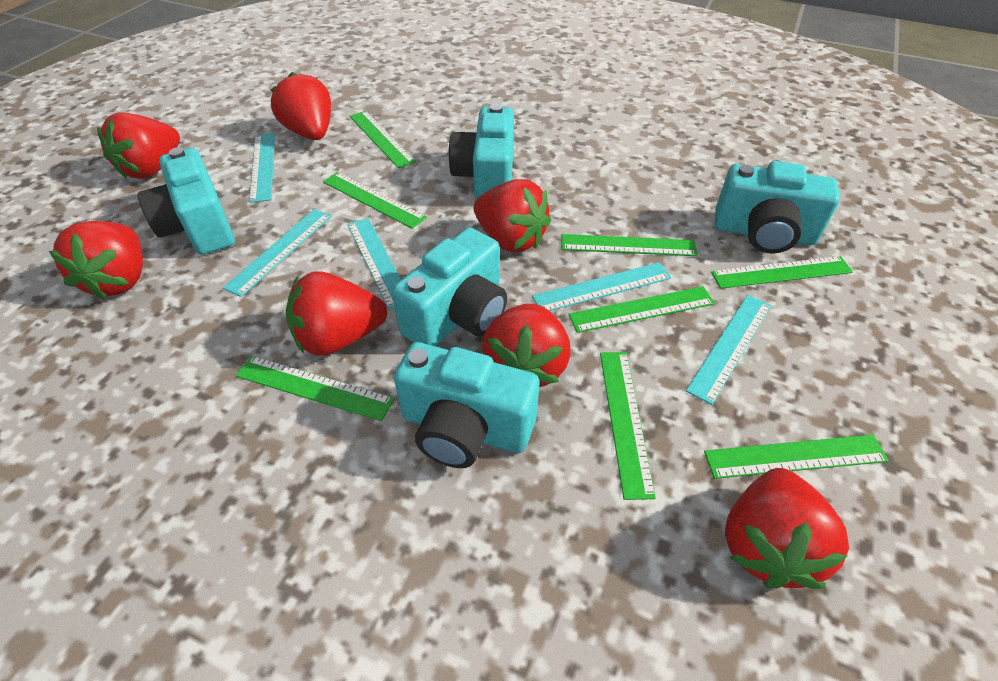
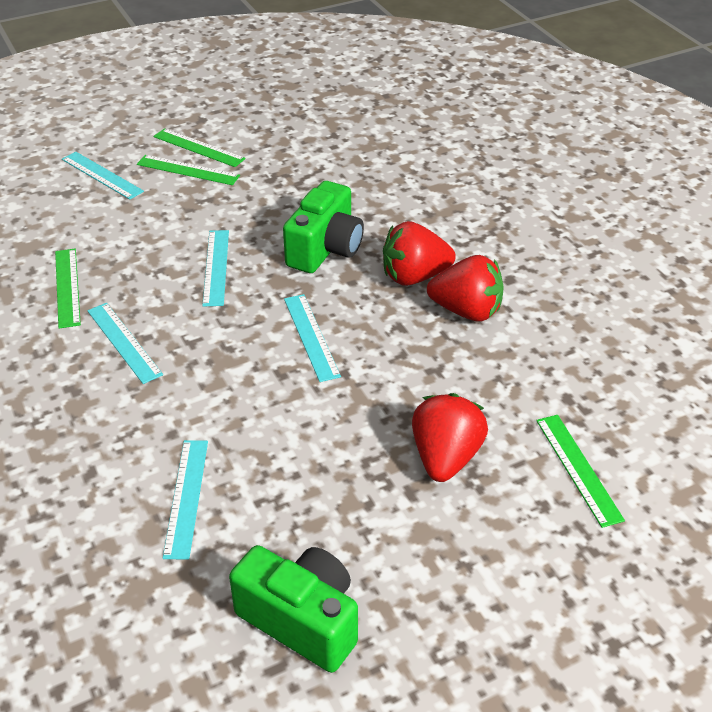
green camera: 0 -> 2
green ruler: 8 -> 4
red strawberry: 7 -> 3
turquoise camera: 5 -> 0

